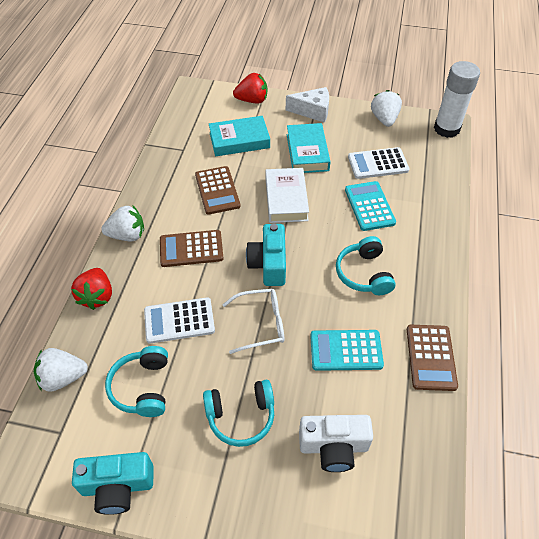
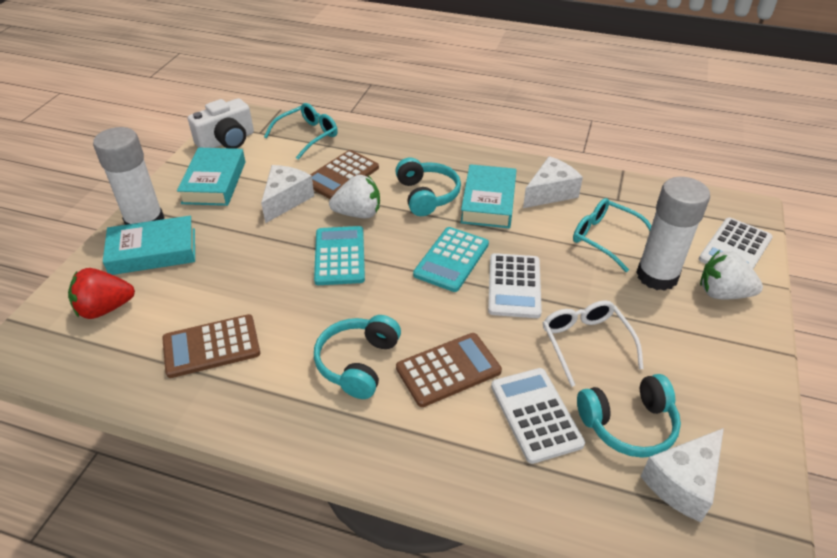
red strawberry: 2 -> 1
turquoise book: 2 -> 3
turquoise camera: 2 -> 0
turquoise glasses: 0 -> 2
white book: 1 -> 0
white calculator: 2 -> 3
white cheese: 1 -> 3
white glue stick: 1 -> 2
white strawberry: 3 -> 2

